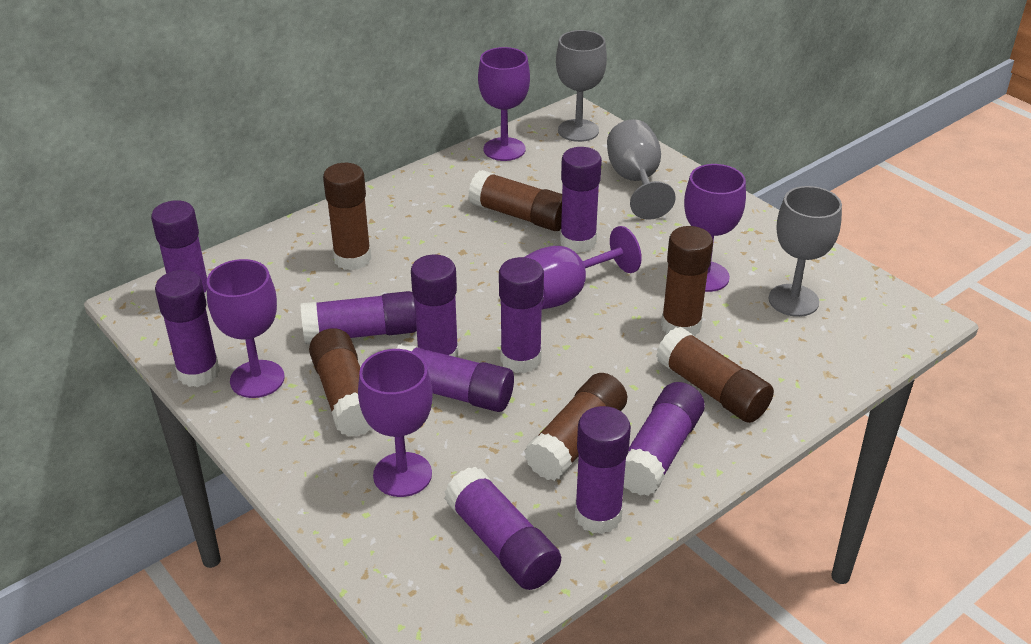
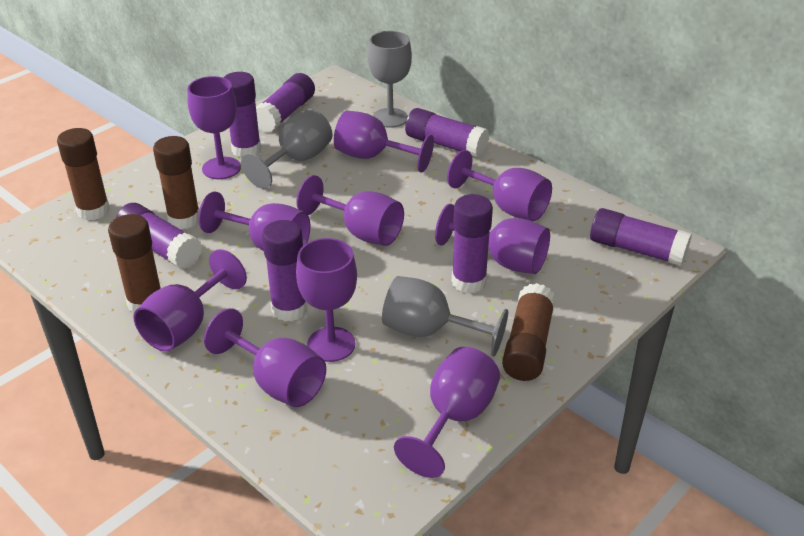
brown glue stick: 6 -> 4
purple glue stick: 10 -> 7
purple goblet: 5 -> 10

